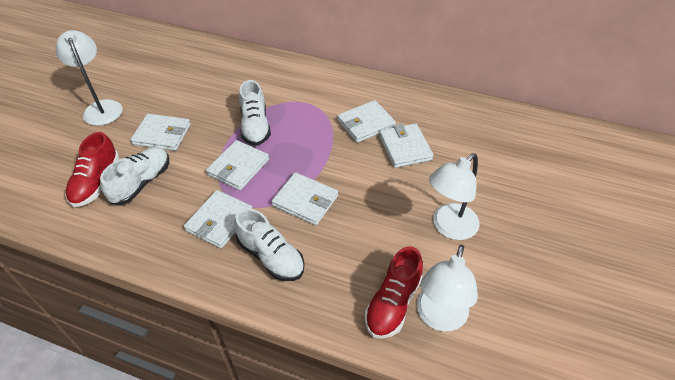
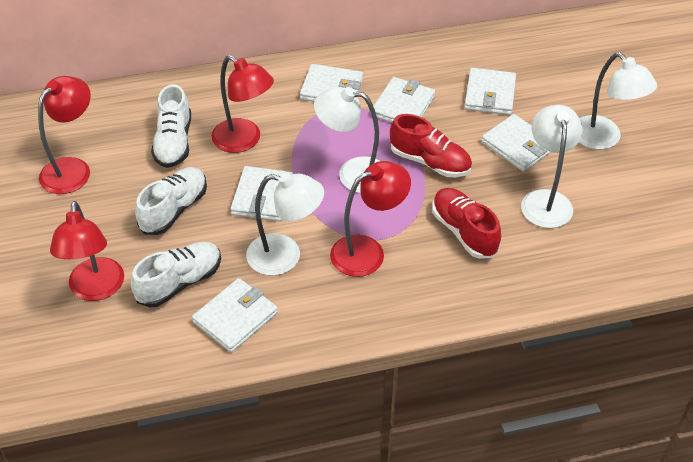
red lamp: 0 -> 4
white lamp: 3 -> 4

